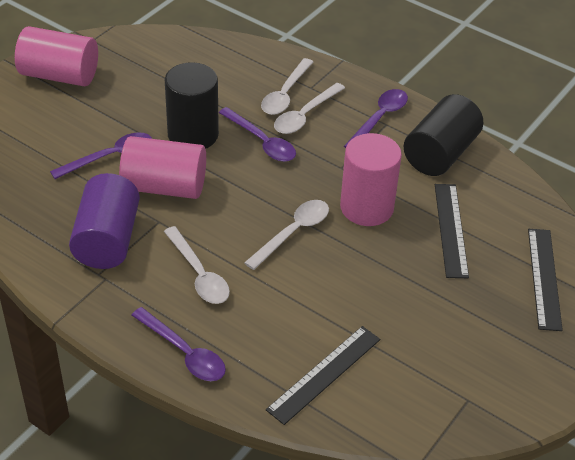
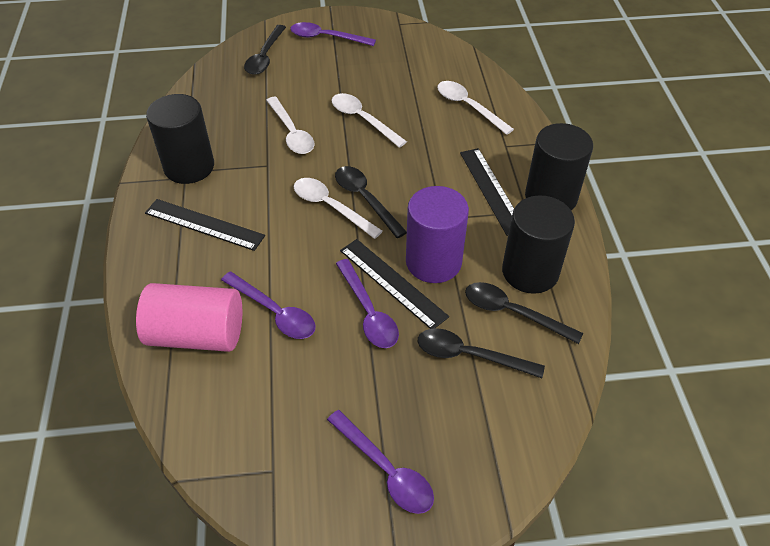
black cylinder: 2 -> 3
black spoon: 0 -> 4
pink cylinder: 3 -> 1

